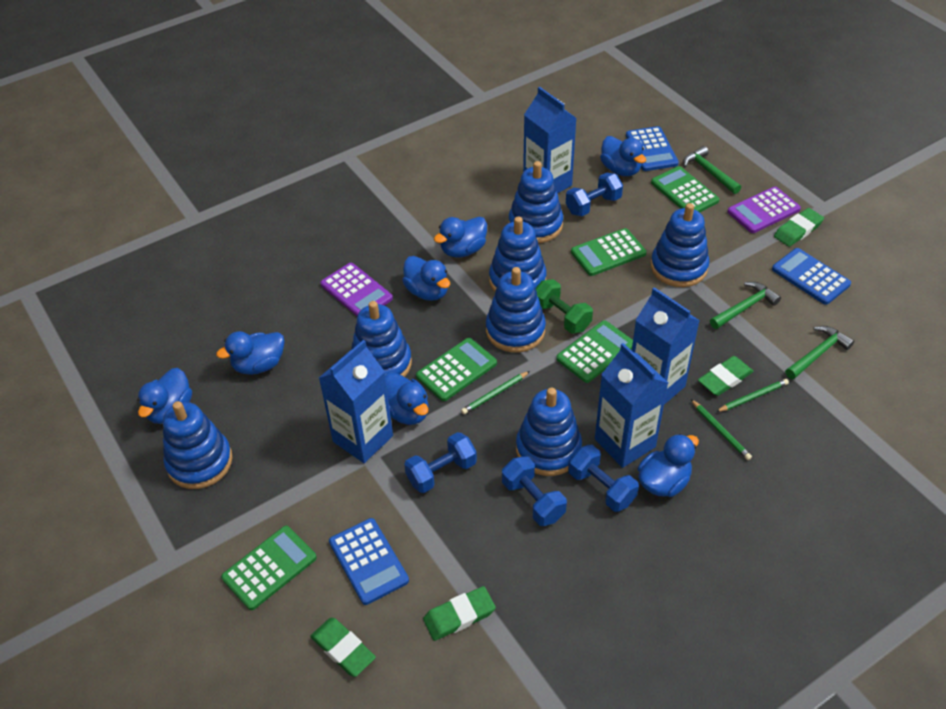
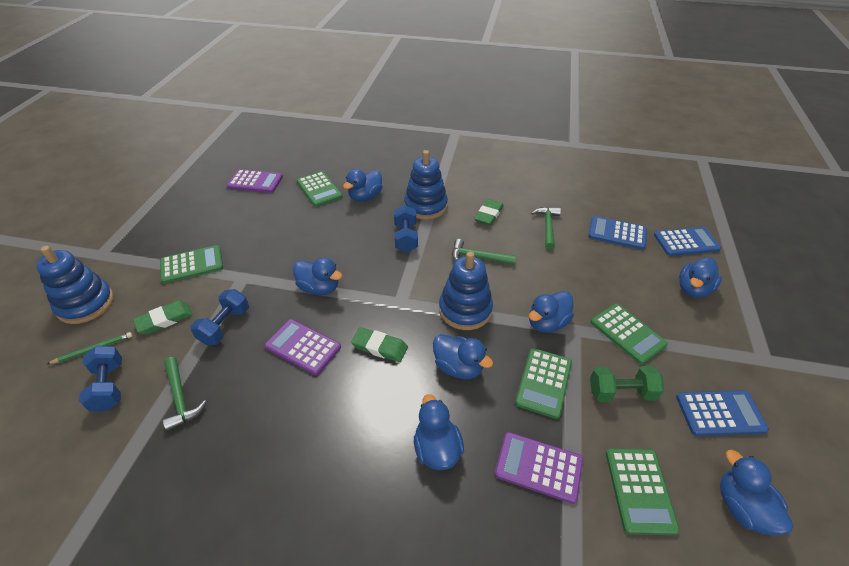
blue carton: 4 -> 0
blue dumbbell: 4 -> 3
blue stacking toy: 7 -> 3
green eraser: 4 -> 3
green pencil: 3 -> 1
purple calculator: 2 -> 3

